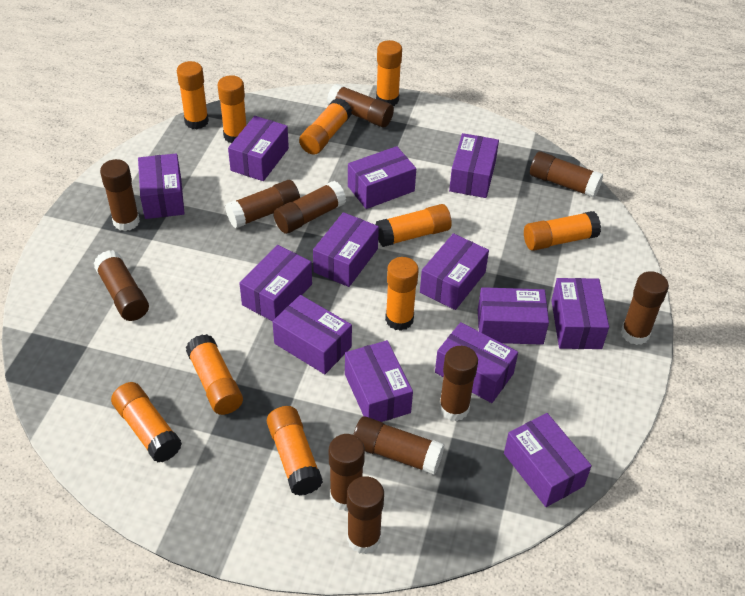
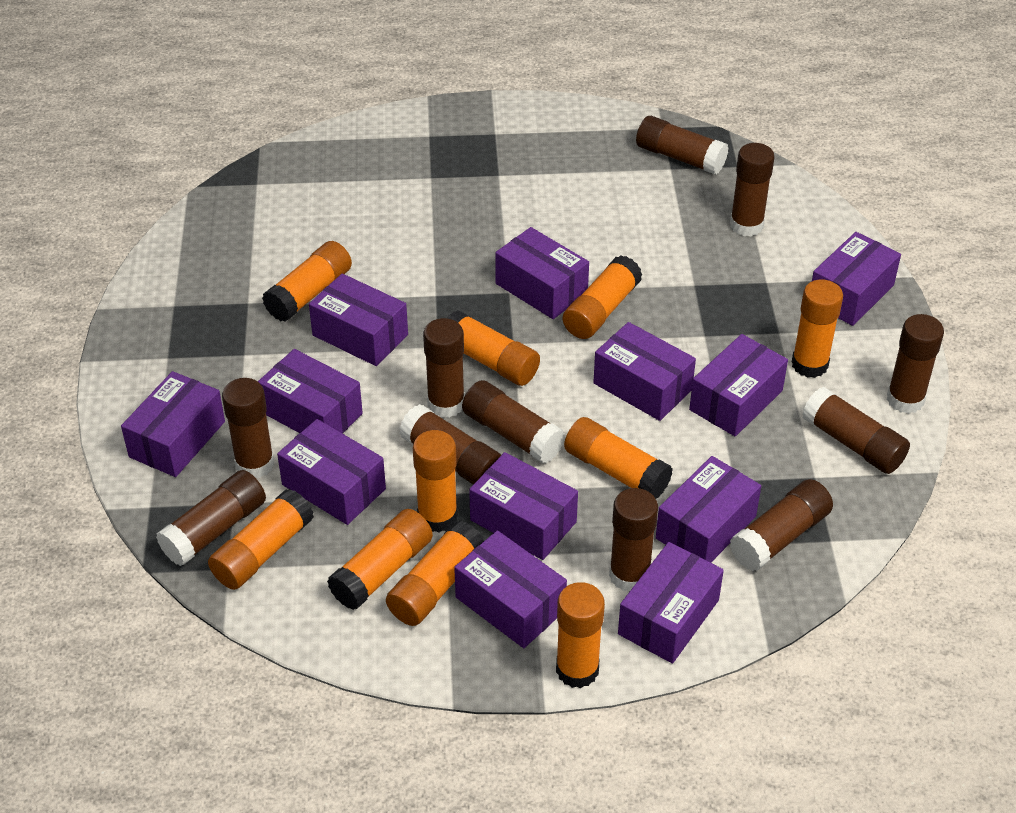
purple box: 13 -> 12

